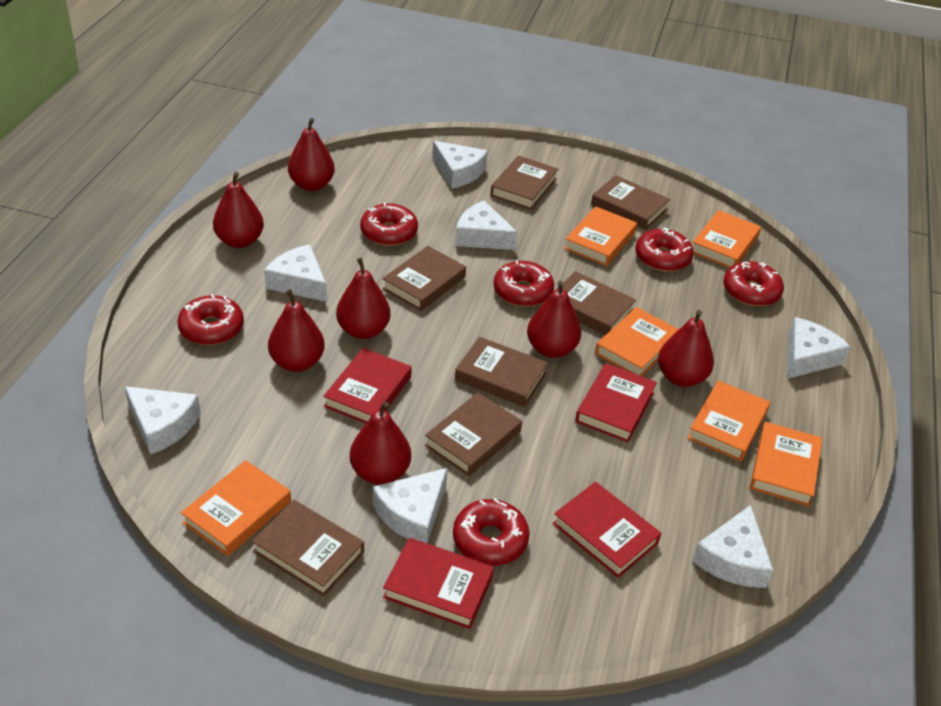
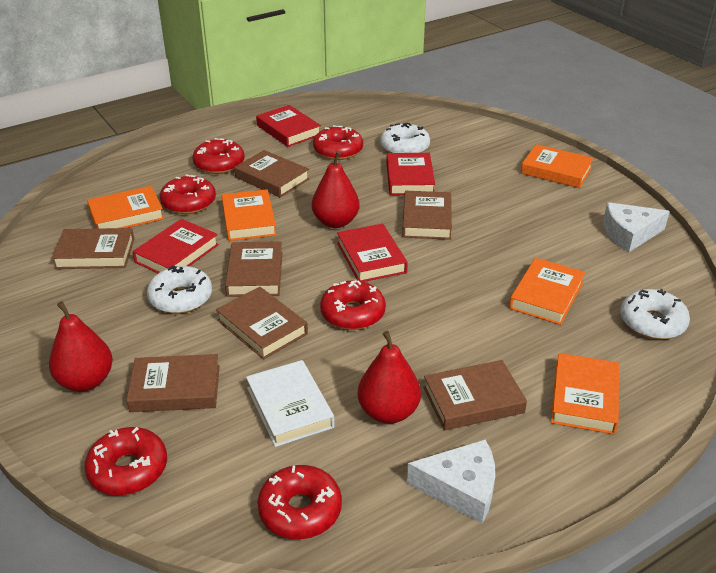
orange book: 6 -> 5
red pear: 7 -> 3
white book: 0 -> 1
white cheese: 7 -> 2
white donut: 0 -> 3

